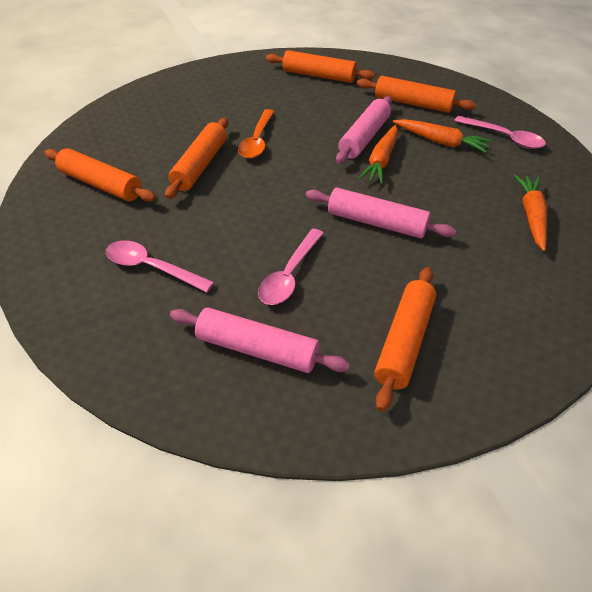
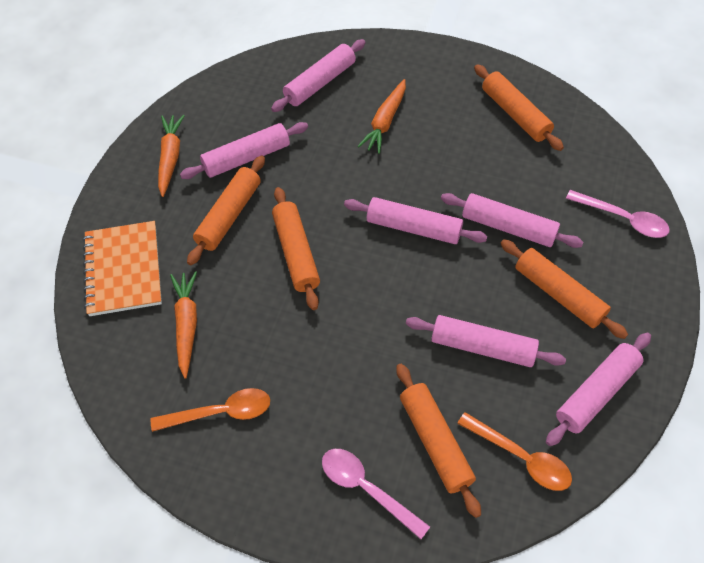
orange notebook: 0 -> 1
orange spoon: 1 -> 2
pink rolling pin: 3 -> 6
pink spoon: 3 -> 2

